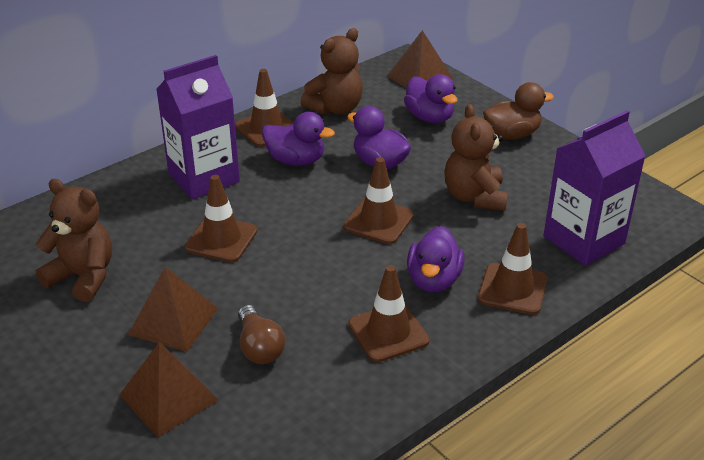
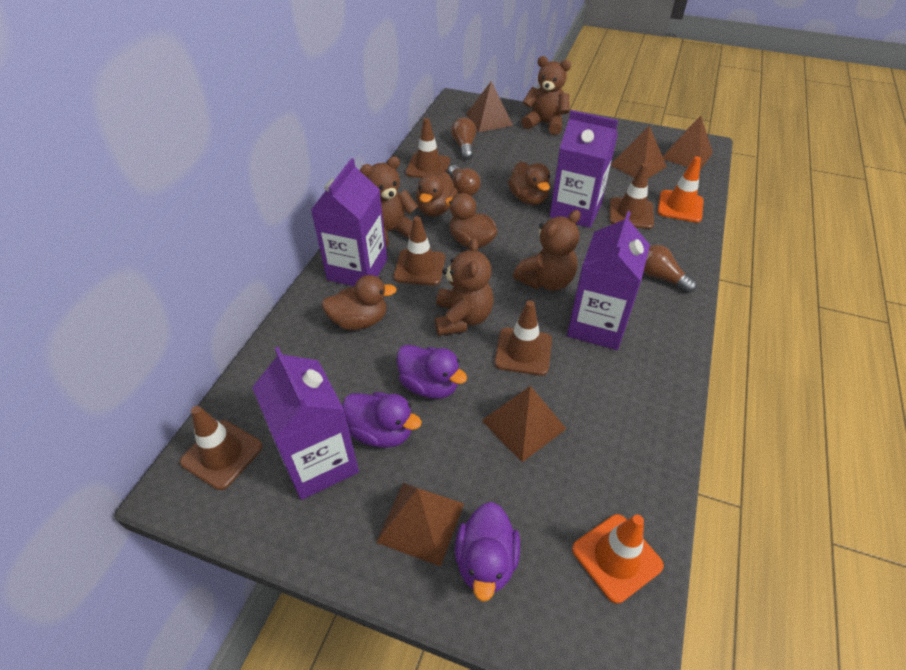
brown duck: 1 -> 4
brown light bulb: 1 -> 3
brown pyramid: 3 -> 5
brown teddy bear: 3 -> 4
orange traffic cone: 0 -> 2
purple carton: 2 -> 4
purple duck: 4 -> 3

